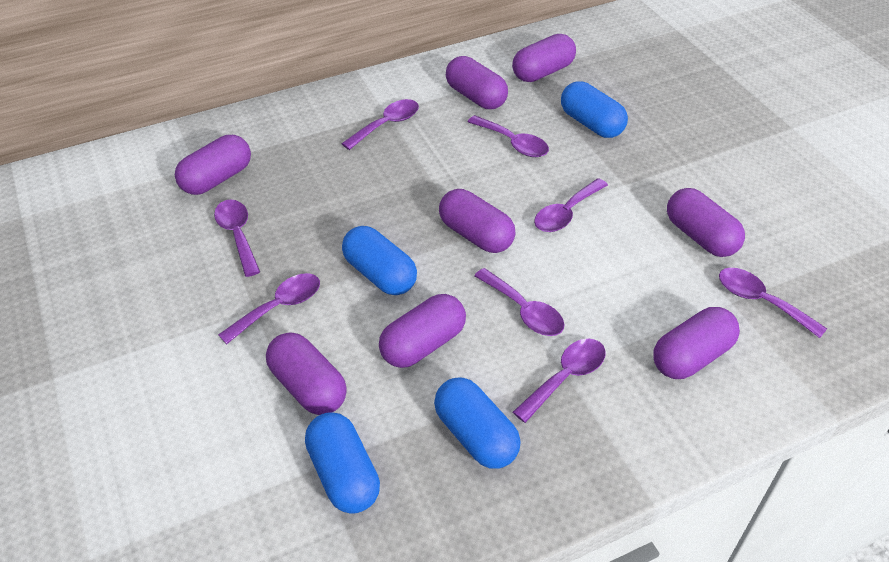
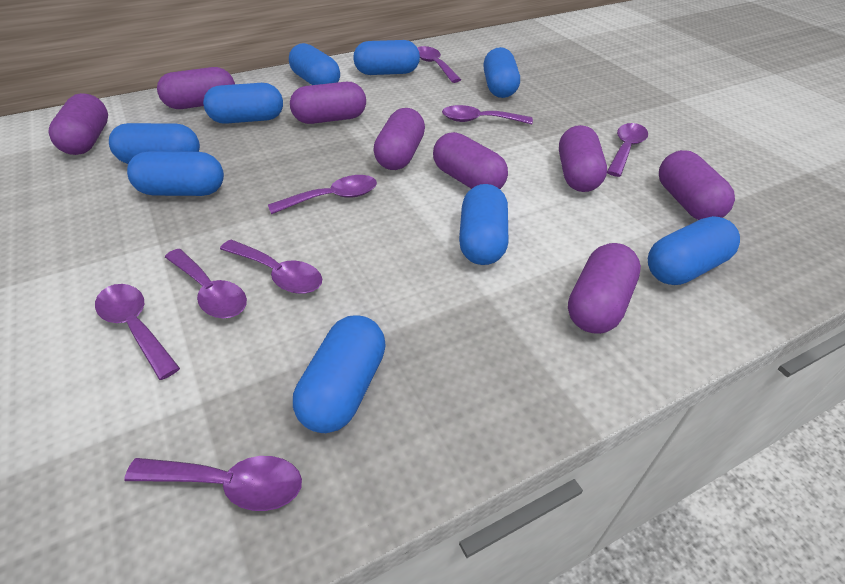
blue capsule: 4 -> 9

